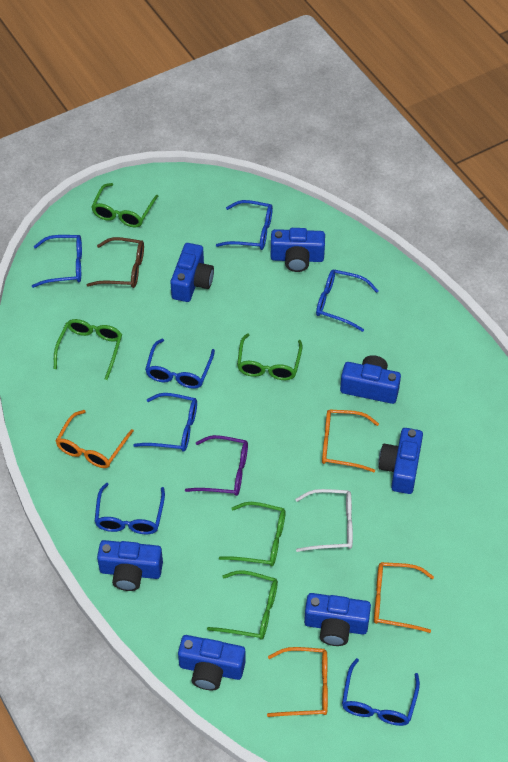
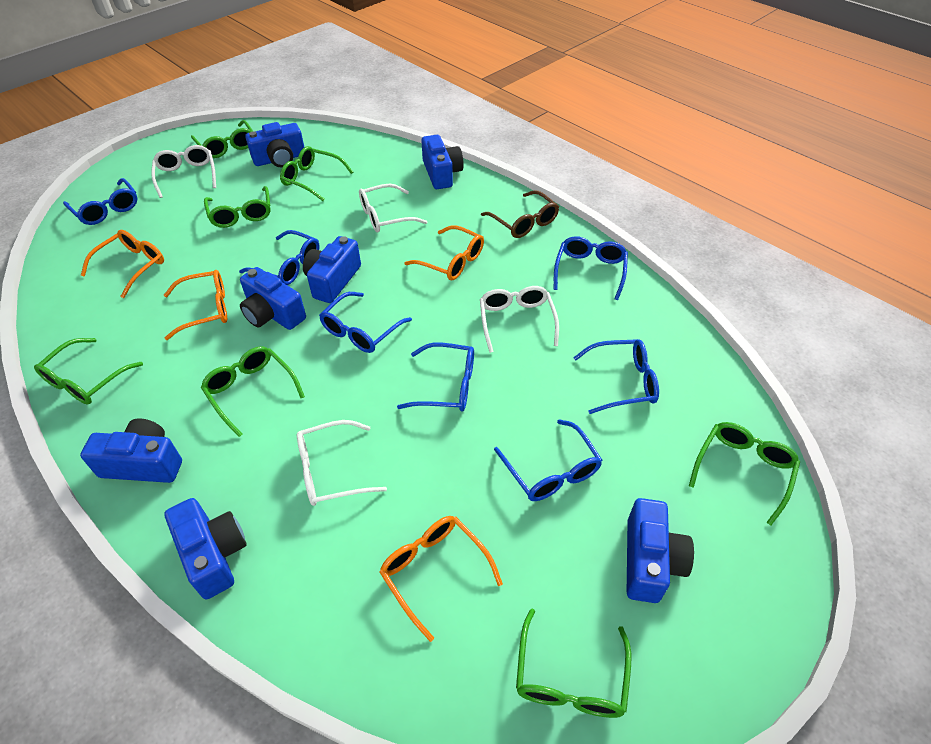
green glasses: 5 -> 7
purple glasses: 1 -> 0
white glasses: 1 -> 4

